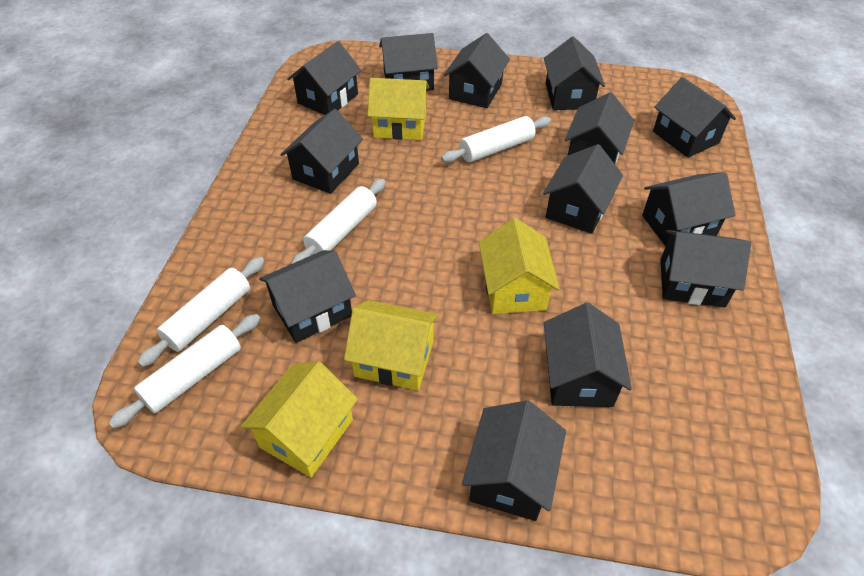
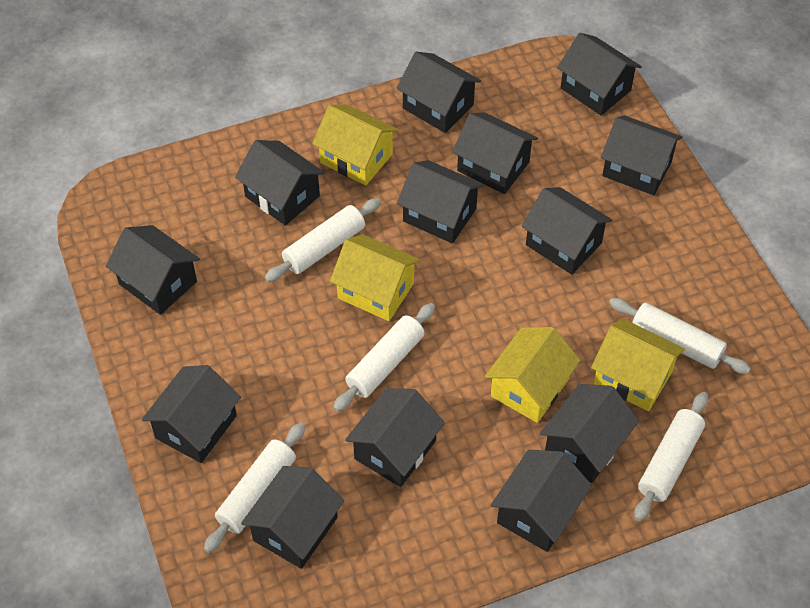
white rolling pin: 4 -> 5

